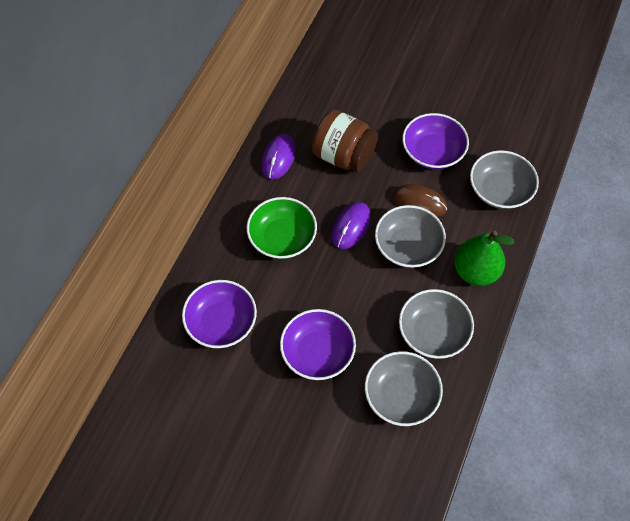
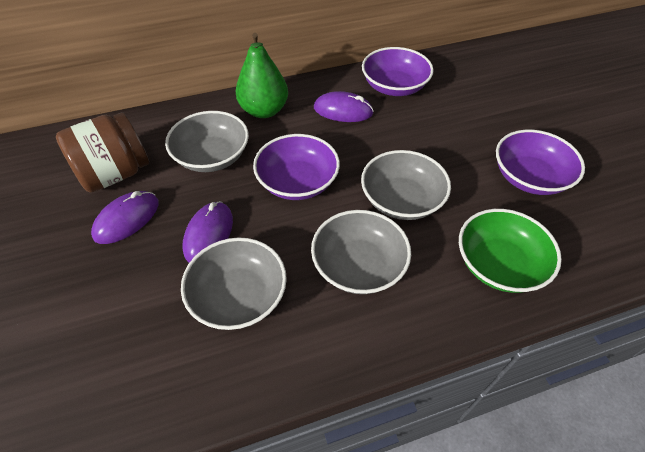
brown mouse: 1 -> 0
purple mouse: 2 -> 3

